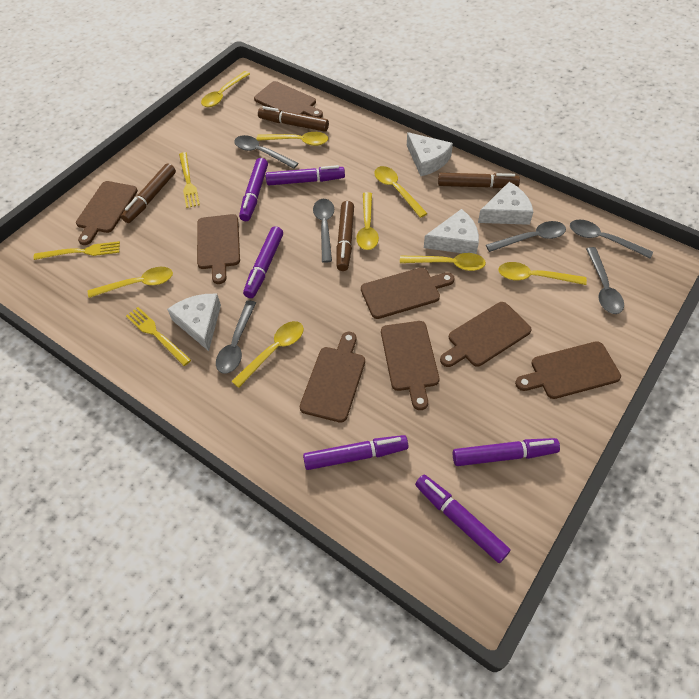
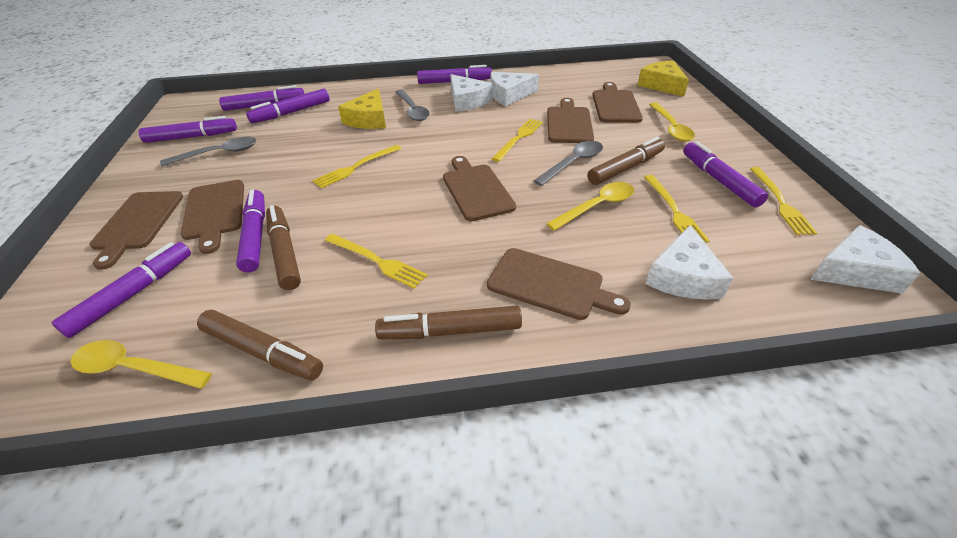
brown cutting board: 8 -> 6
grey spoon: 6 -> 3
purple marker: 6 -> 7
yellow cheese: 0 -> 2
yellow fork: 3 -> 5
yellow spoon: 8 -> 3

